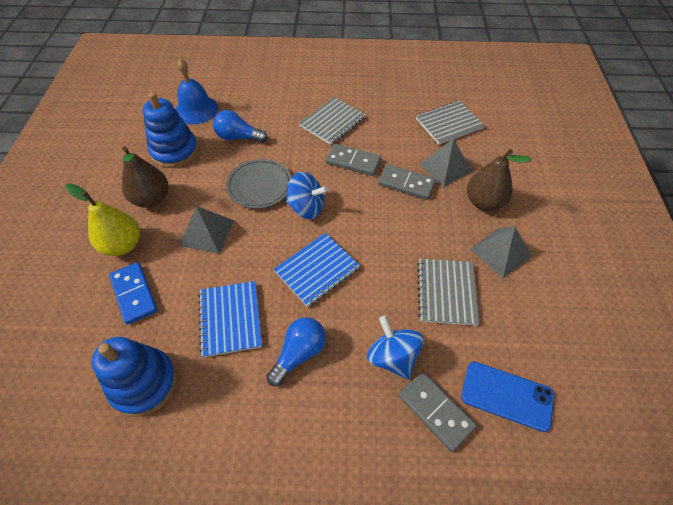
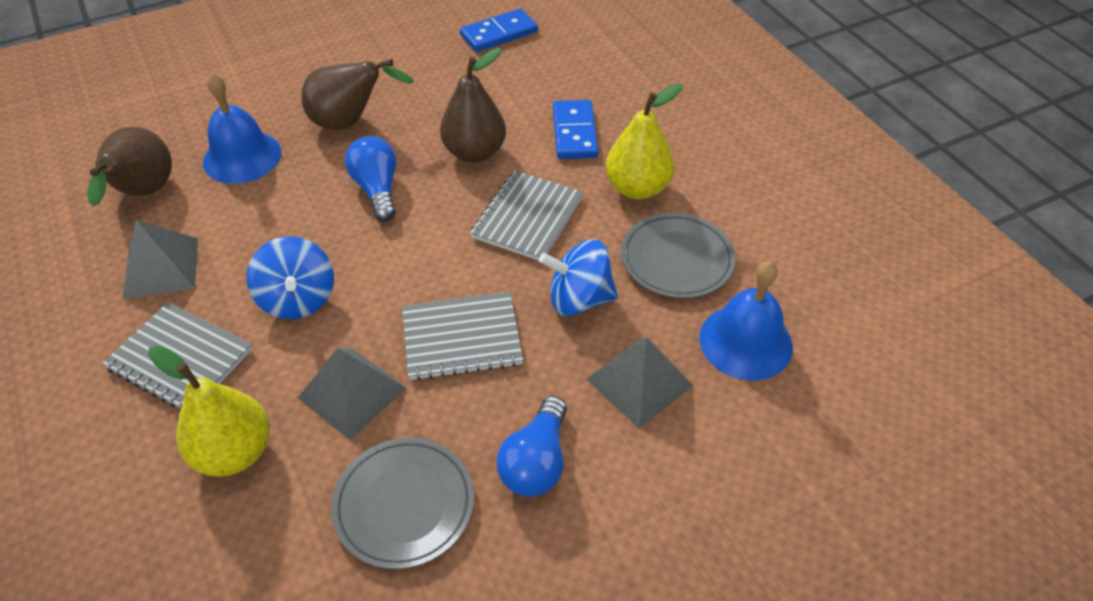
blue bell: 1 -> 2
blue domino: 1 -> 2
blue notebook: 2 -> 0
blue phone: 1 -> 0
blue stacking toy: 2 -> 0
brown pear: 2 -> 3
grey domino: 3 -> 0
grey plate: 1 -> 2
yellow pear: 1 -> 2

